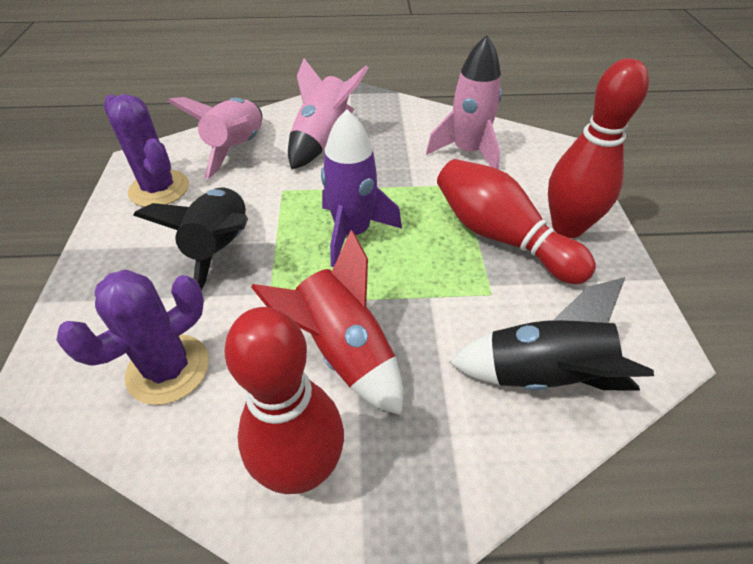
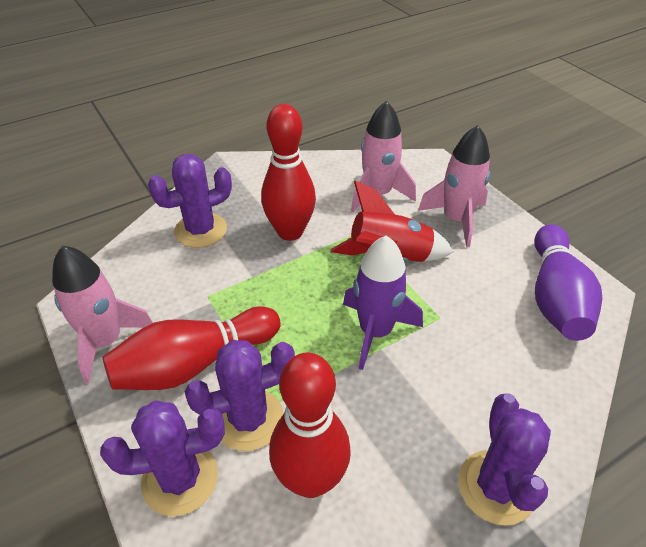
black rocket: 2 -> 0
purple bowling pin: 0 -> 1
purple cactus: 2 -> 4

